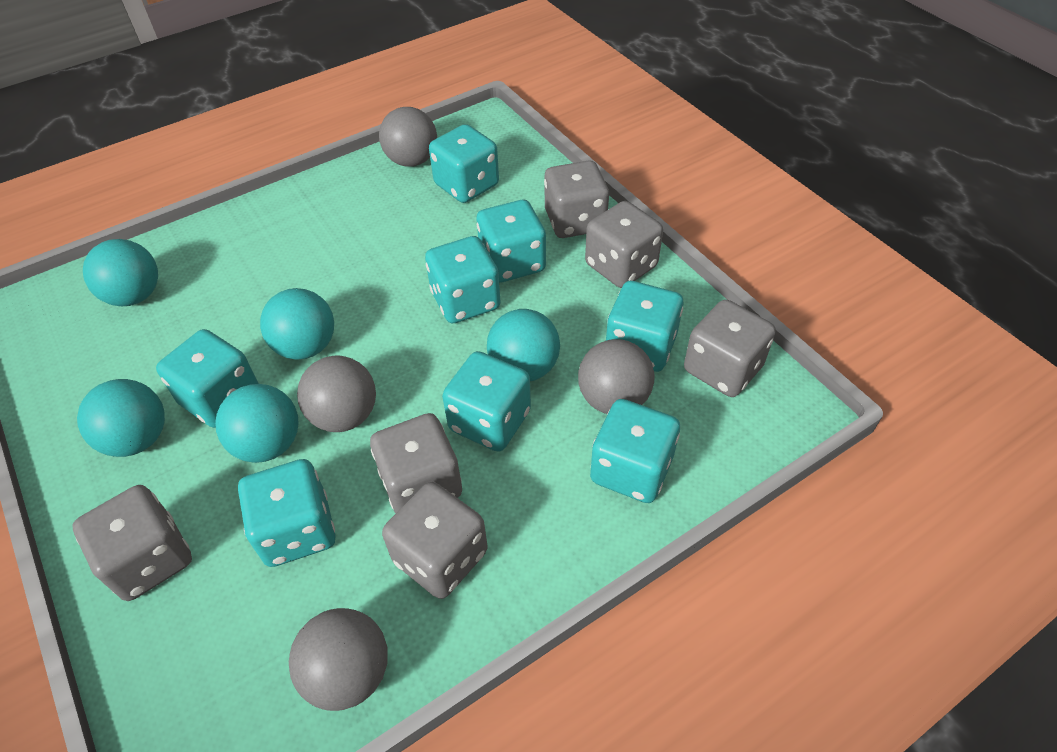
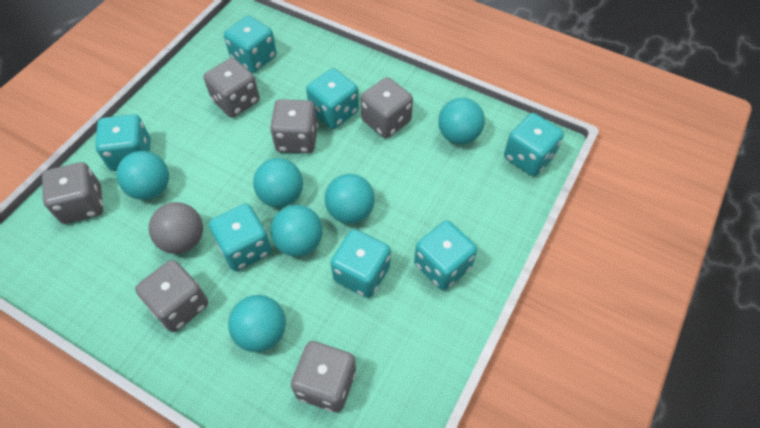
grey ball: 4 -> 1
turquoise ball: 5 -> 6
turquoise dice: 8 -> 7

